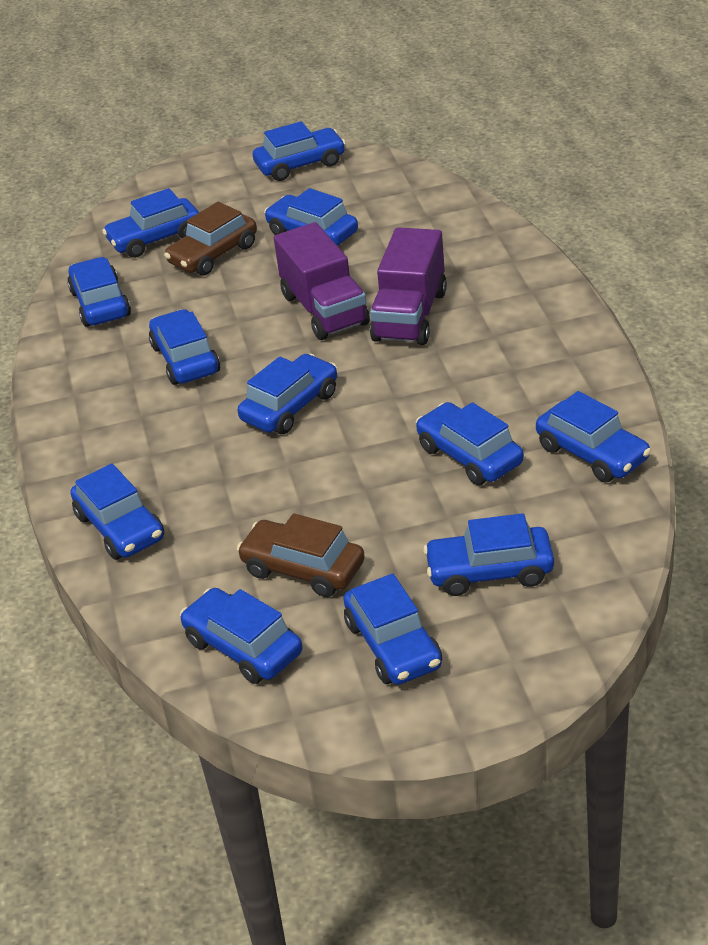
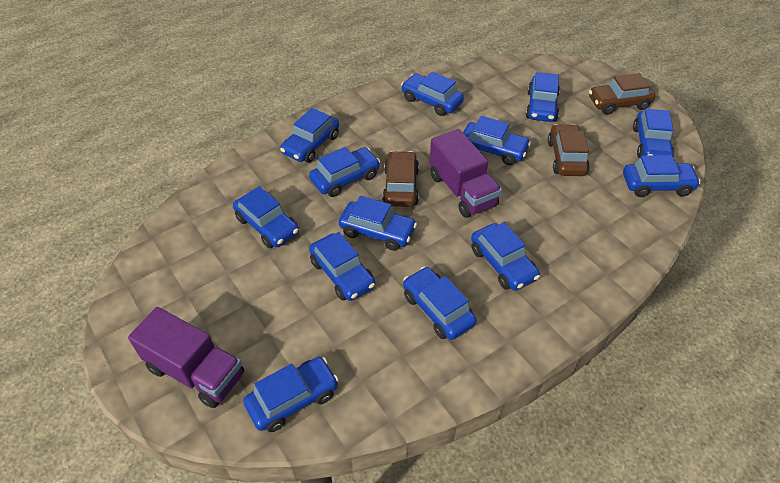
blue car: 12 -> 13
brown car: 2 -> 3

